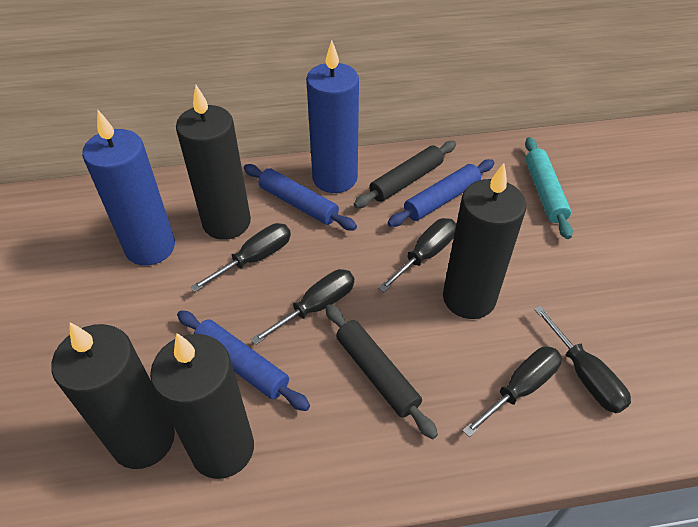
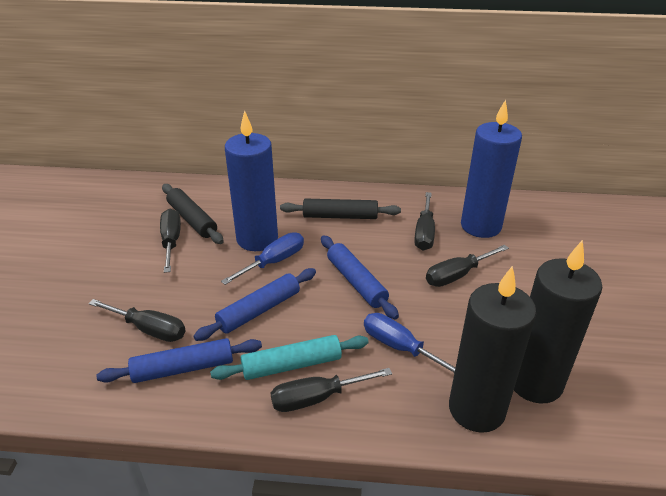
black candle: 4 -> 2
blue screwdriver: 0 -> 2

